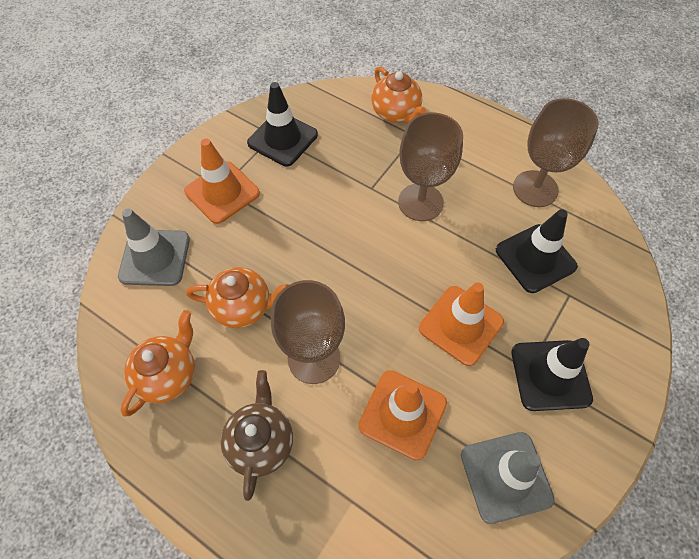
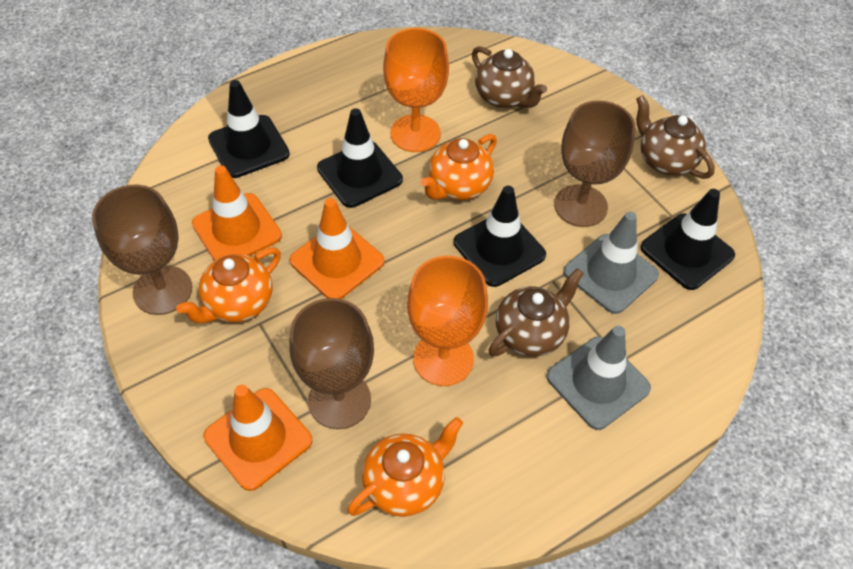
black traffic cone: 3 -> 4
brown teapot: 1 -> 3
orange goblet: 0 -> 2

